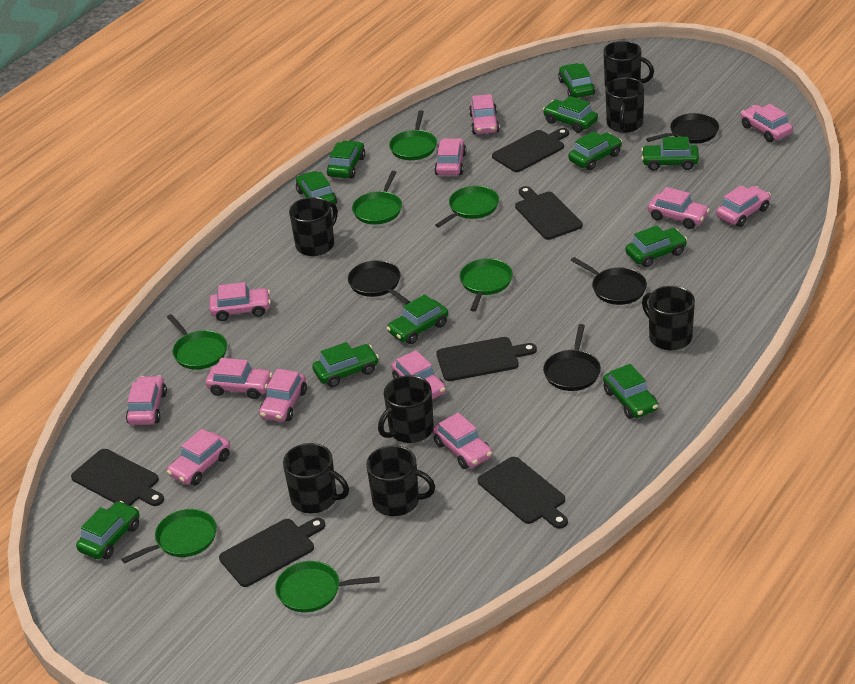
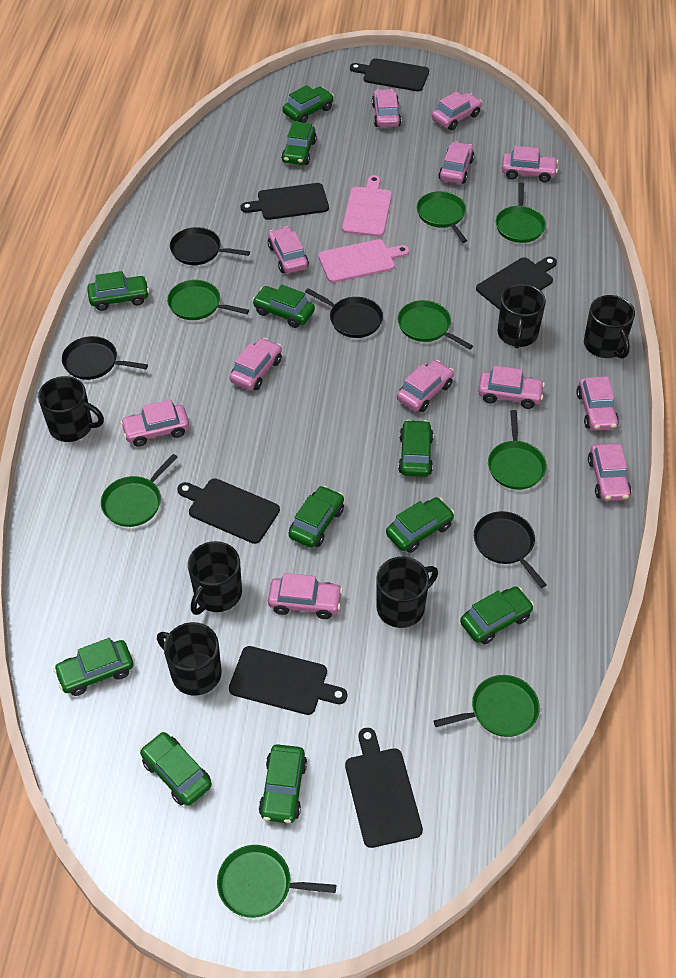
black mug: 7 -> 6
green pan: 7 -> 8
pink cutting board: 0 -> 2

